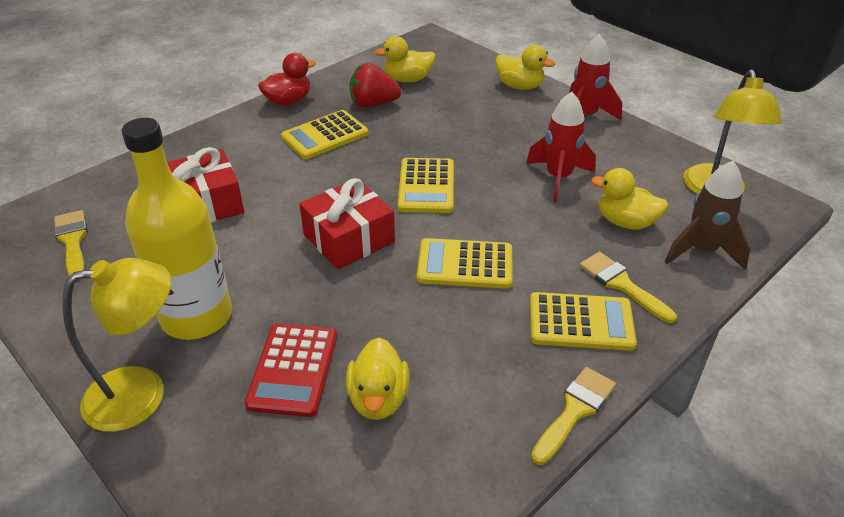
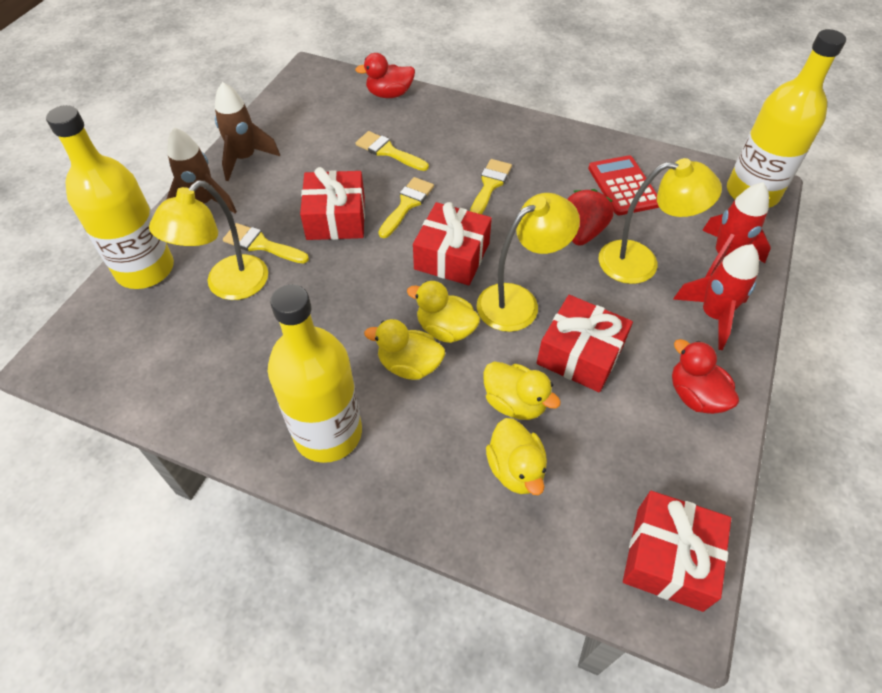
brown rocket: 1 -> 2
red duck: 1 -> 2
red gift: 2 -> 4
yellow bottle: 1 -> 3
yellow brush: 3 -> 4
yellow calculator: 4 -> 0
yellow lamp: 2 -> 3

